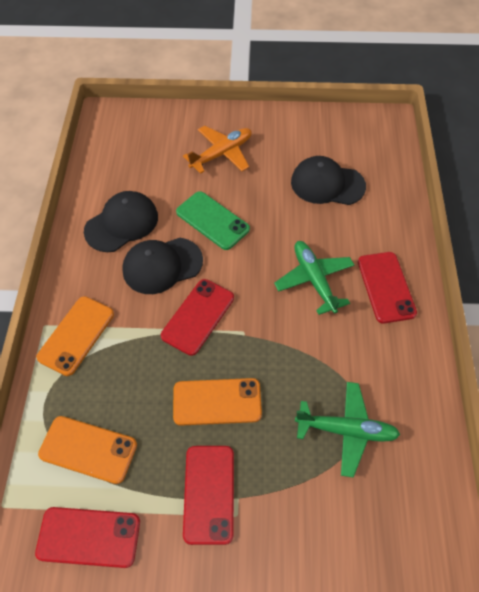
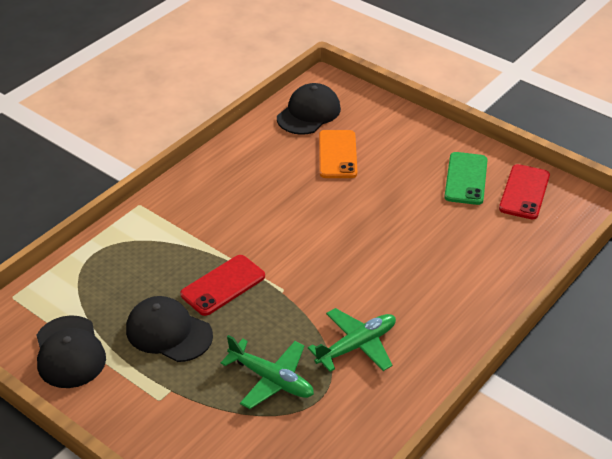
orange phone: 3 -> 1
orange plane: 1 -> 0
red phone: 4 -> 2

